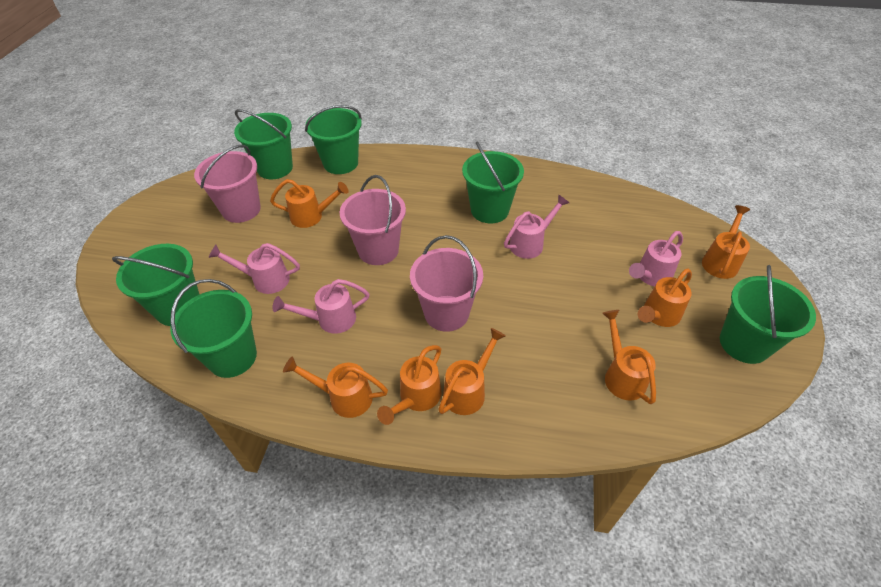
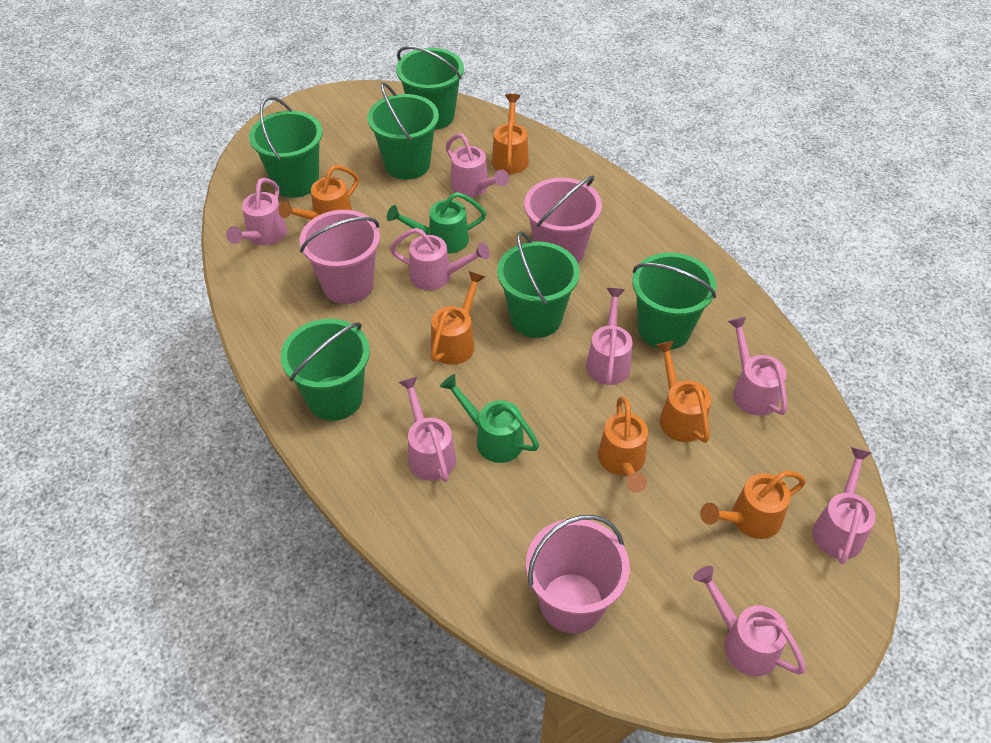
green watering can: 0 -> 2
orange watering can: 7 -> 6
pink watering can: 4 -> 8

